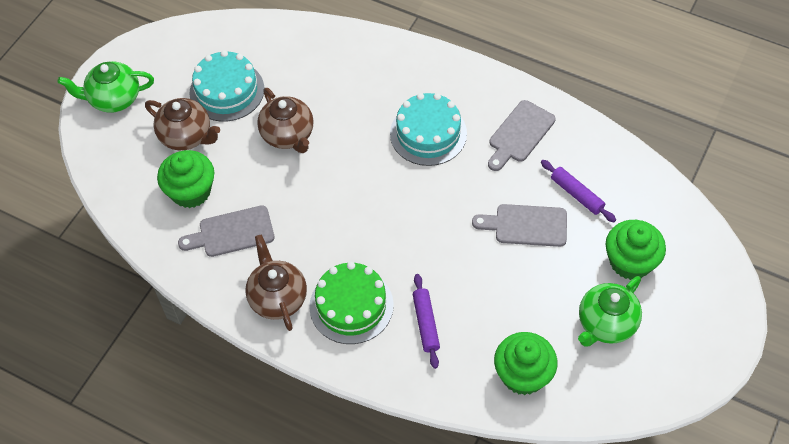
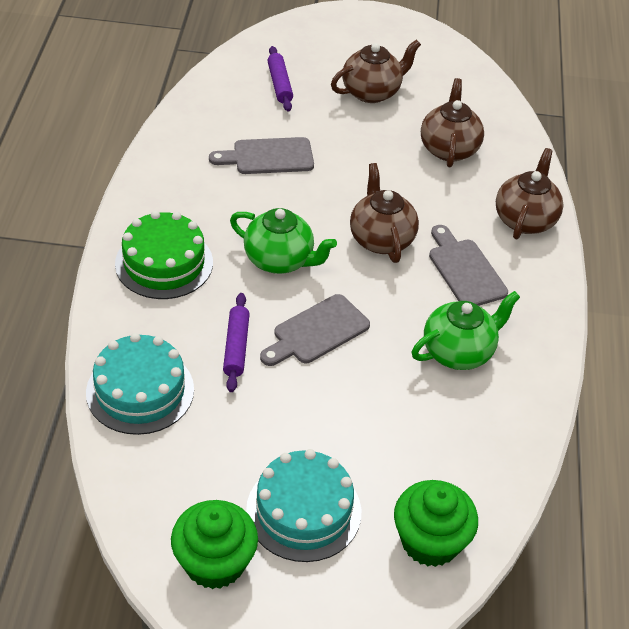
brown teapot: 3 -> 4
green cupcake: 3 -> 2

